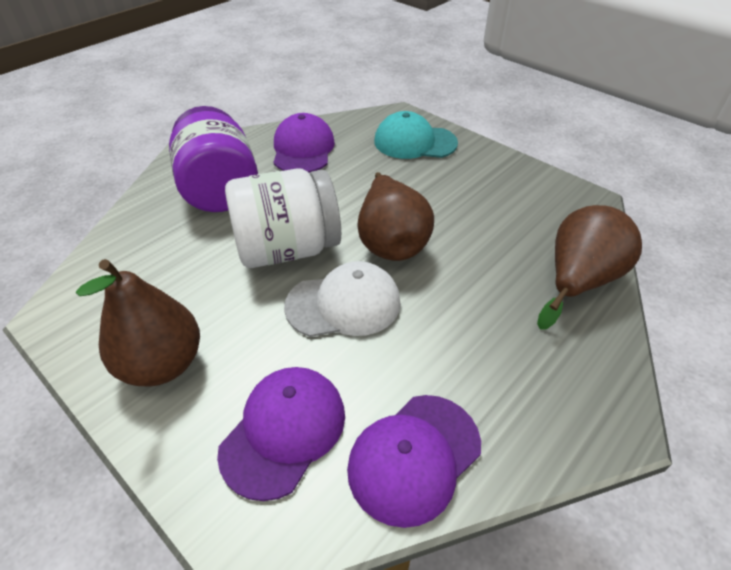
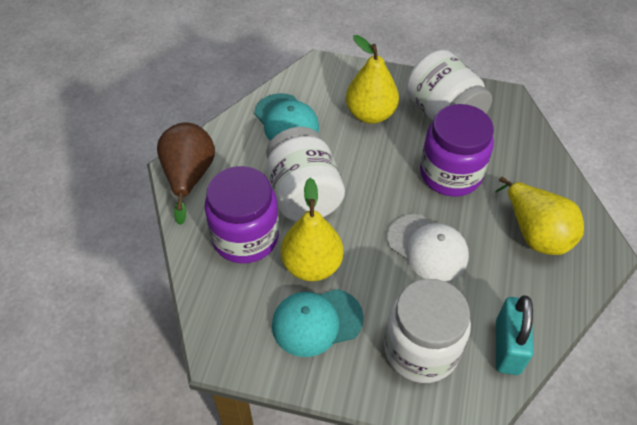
brown pear: 3 -> 1
purple cap: 3 -> 0
purple jar: 1 -> 2
turquoise cap: 1 -> 2
turquoise padlock: 0 -> 1
white jar: 1 -> 3
yellow pear: 0 -> 3

